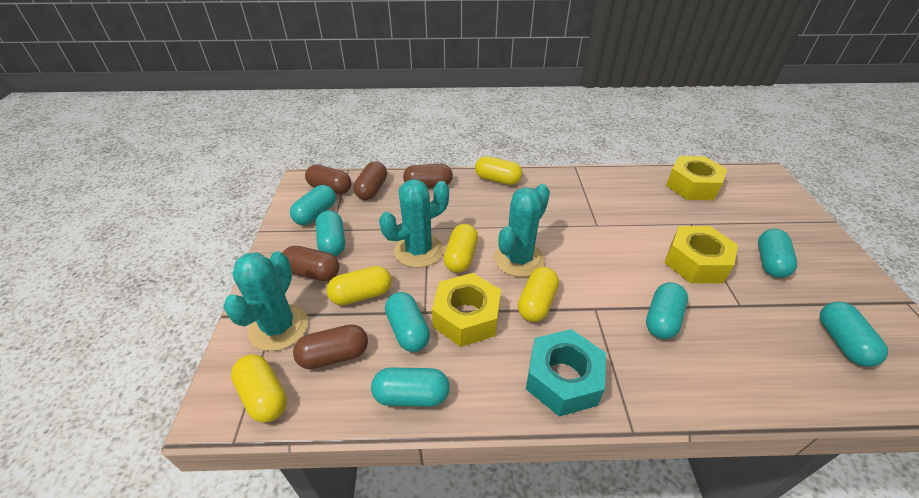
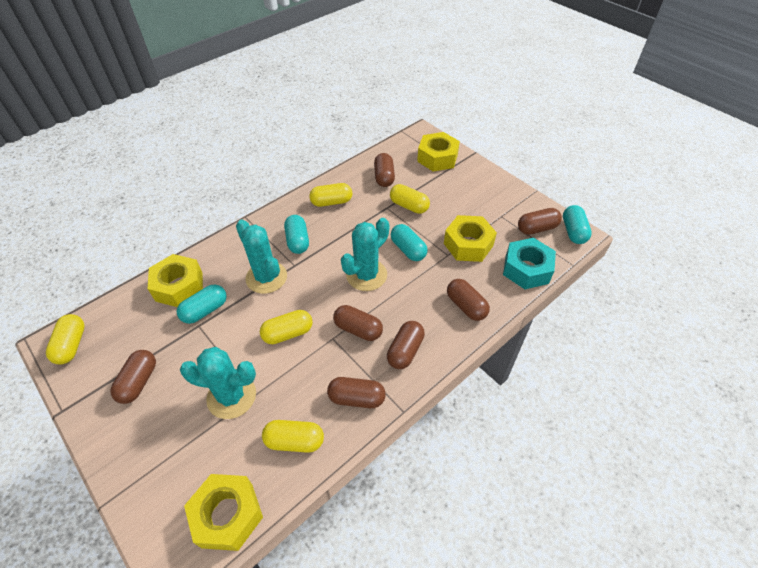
brown capsule: 5 -> 7
turquoise capsule: 7 -> 4
yellow nut: 3 -> 4

